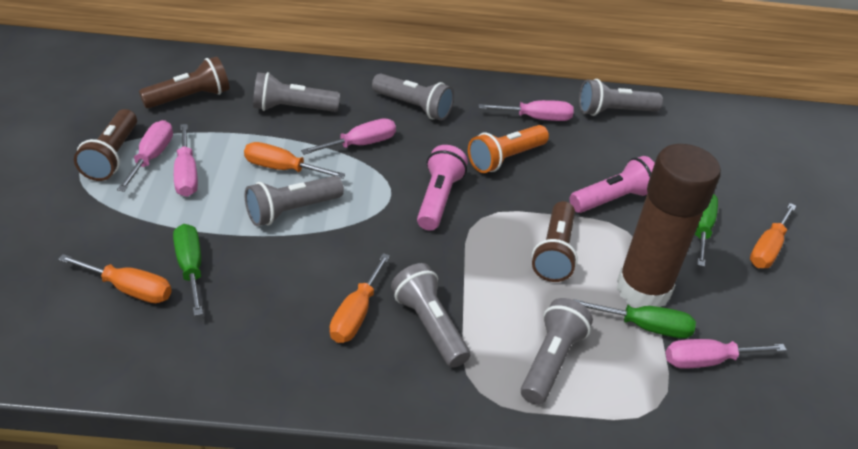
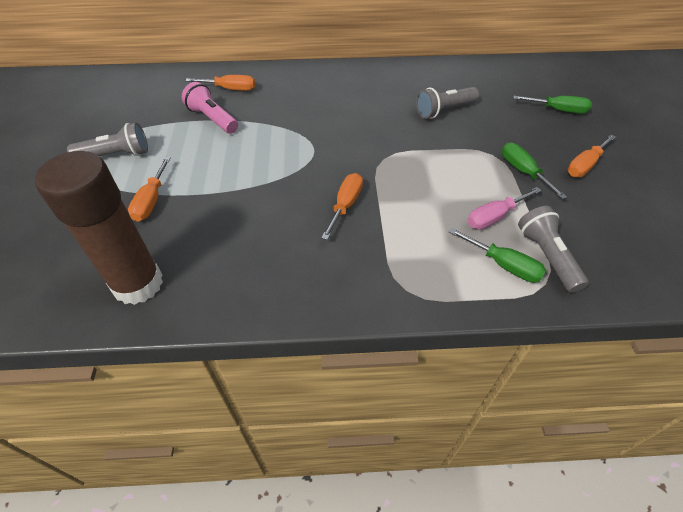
brown flashlight: 3 -> 0
grey flashlight: 6 -> 3
orange flashlight: 1 -> 0
pink flashlight: 2 -> 1
pink screwdriver: 5 -> 1

